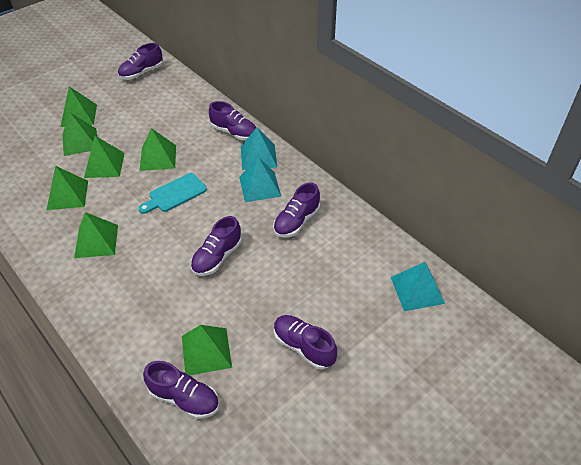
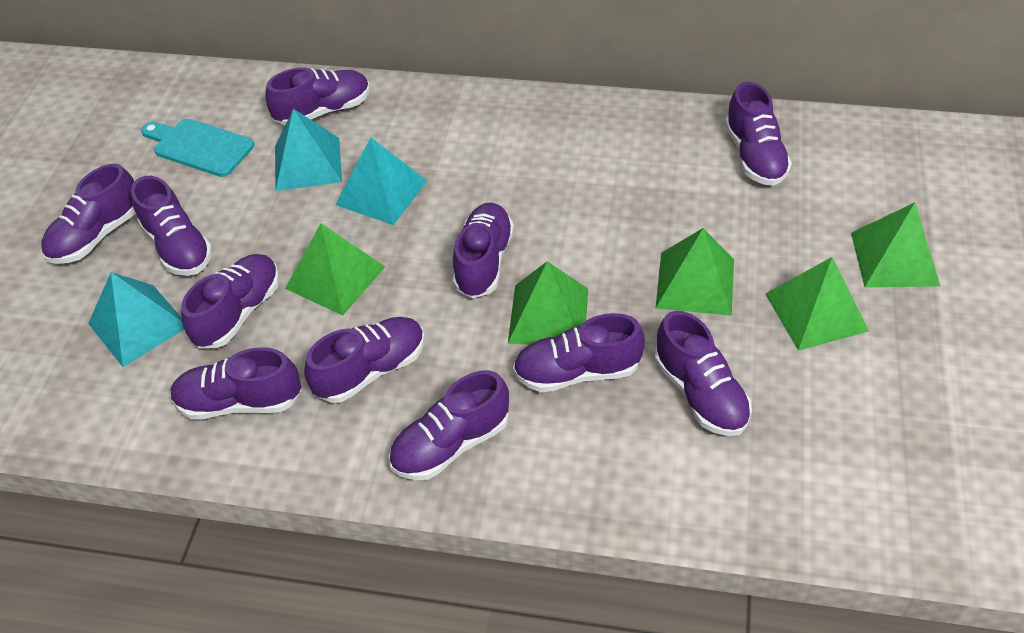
green pyramid: 7 -> 5
purple shoe: 6 -> 11

